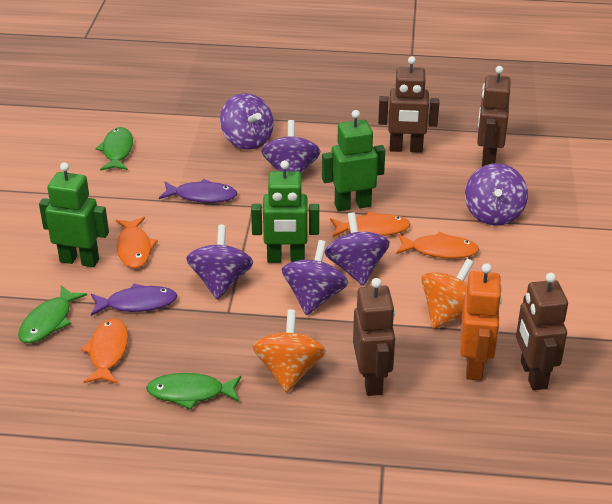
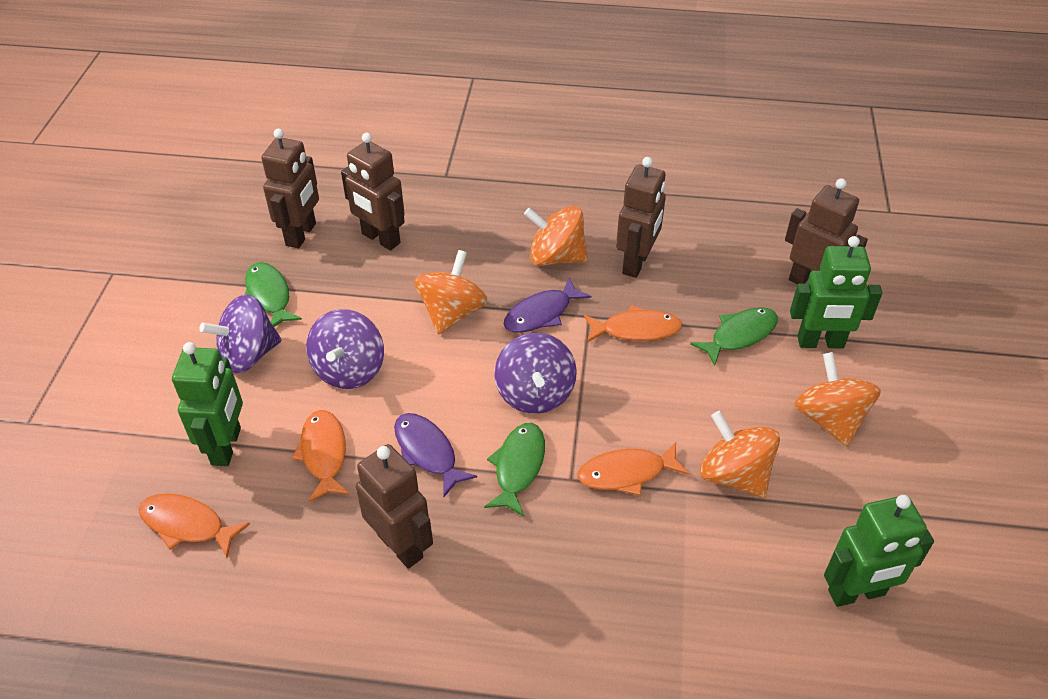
brown robot: 4 -> 5
orange robot: 1 -> 0
orange spinning top: 2 -> 4
purple spinning top: 6 -> 3

